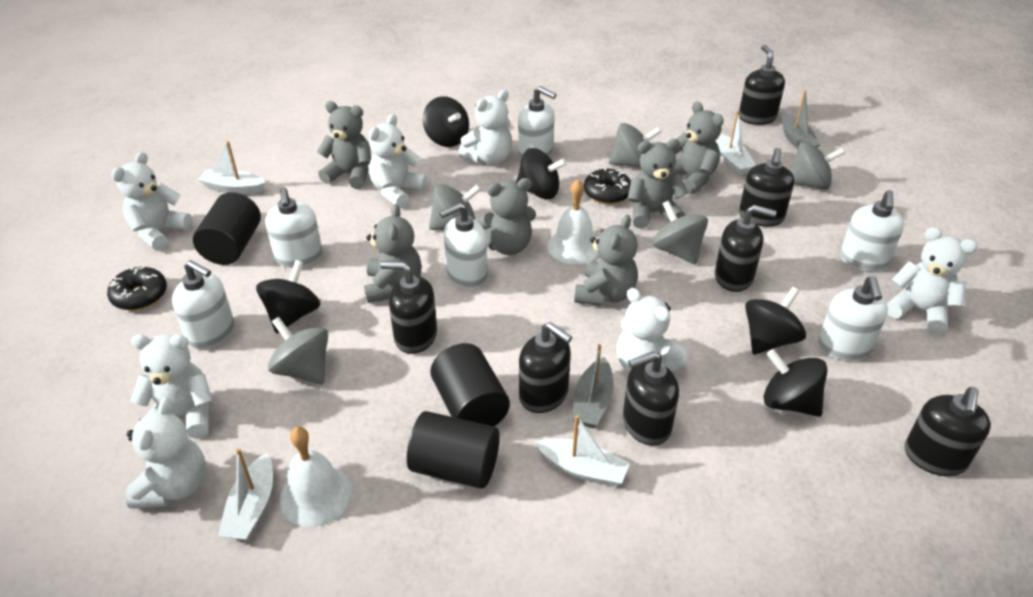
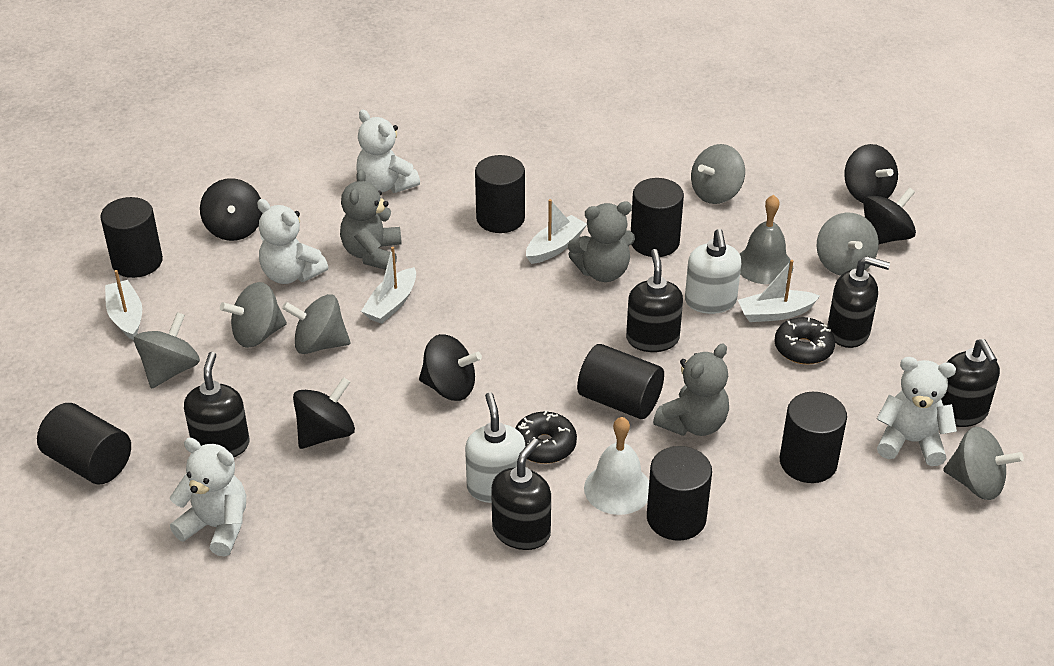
black cylinder: 3 -> 7
black soap dispenser: 7 -> 5
grey bell: 0 -> 1
grey boat: 2 -> 0
grey spinning top: 5 -> 6
grey teddy bear: 6 -> 3
white bell: 2 -> 1
white soap dispenser: 6 -> 2
white teddy bear: 7 -> 4

